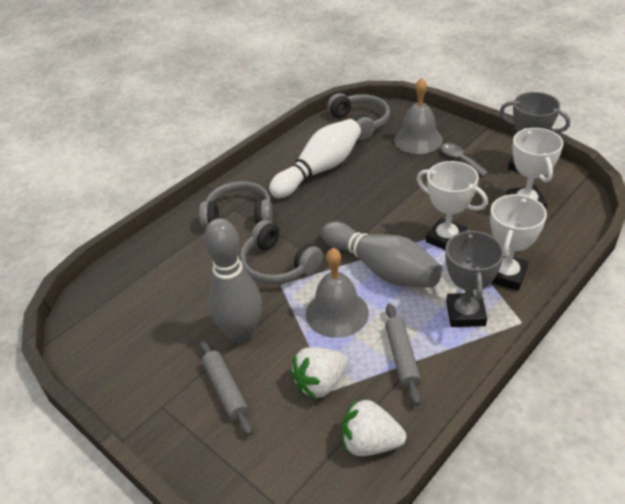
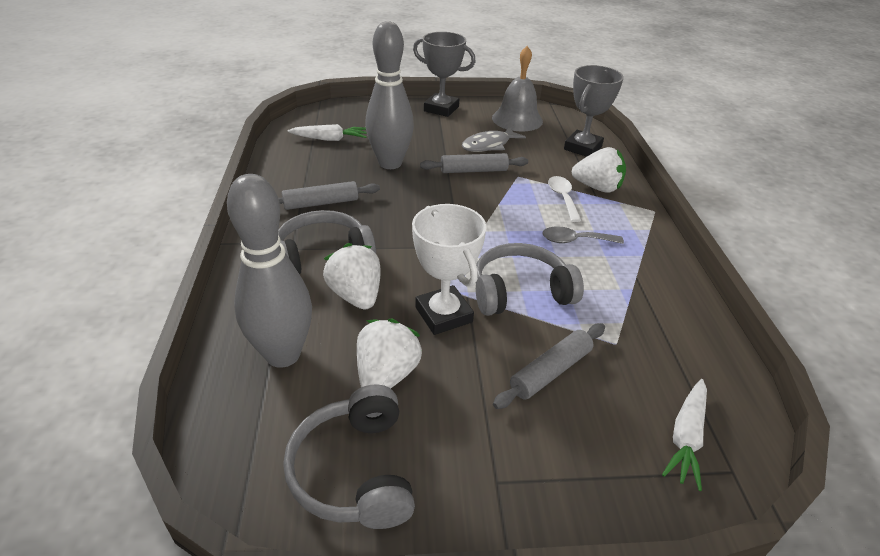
grey bell: 2 -> 1
grey fish: 0 -> 1
grey rolling pin: 2 -> 3
white bowling pin: 1 -> 0
white carrot: 0 -> 2
white spoon: 0 -> 1
white strawberry: 2 -> 3
white trophy: 3 -> 1

